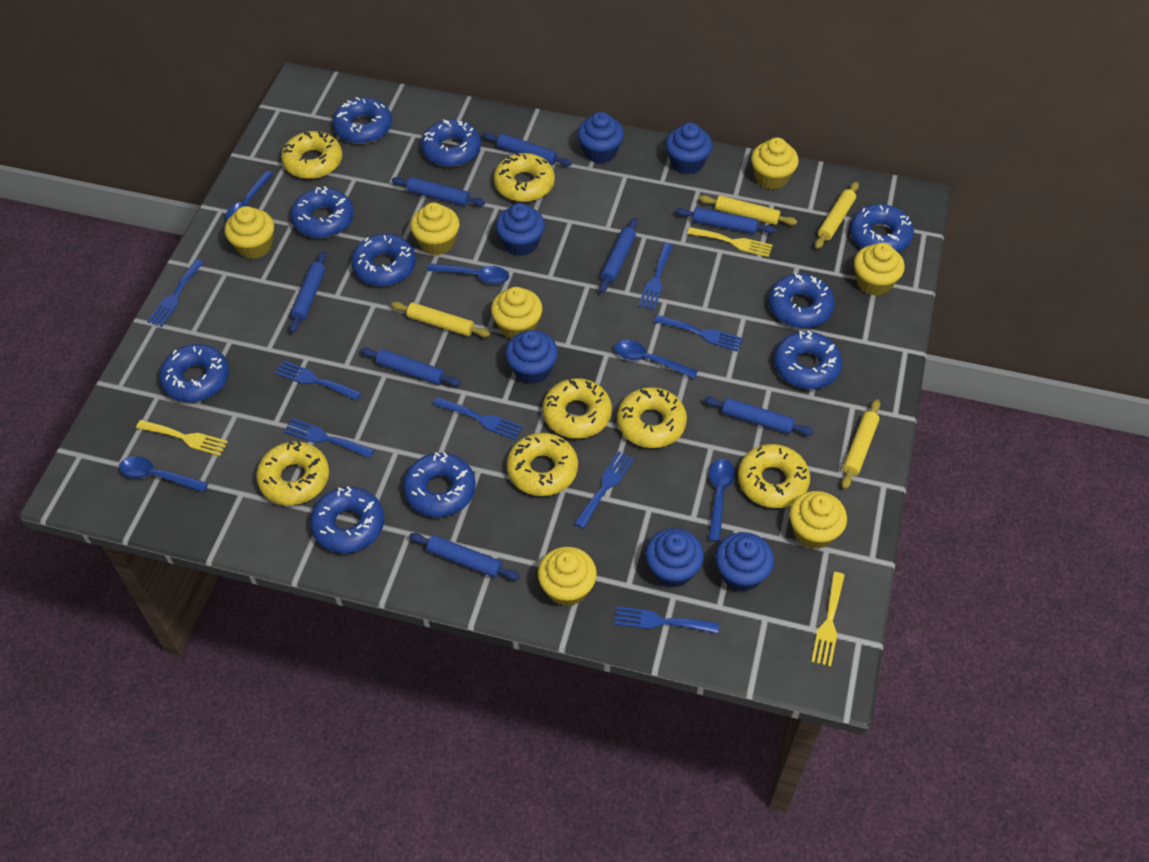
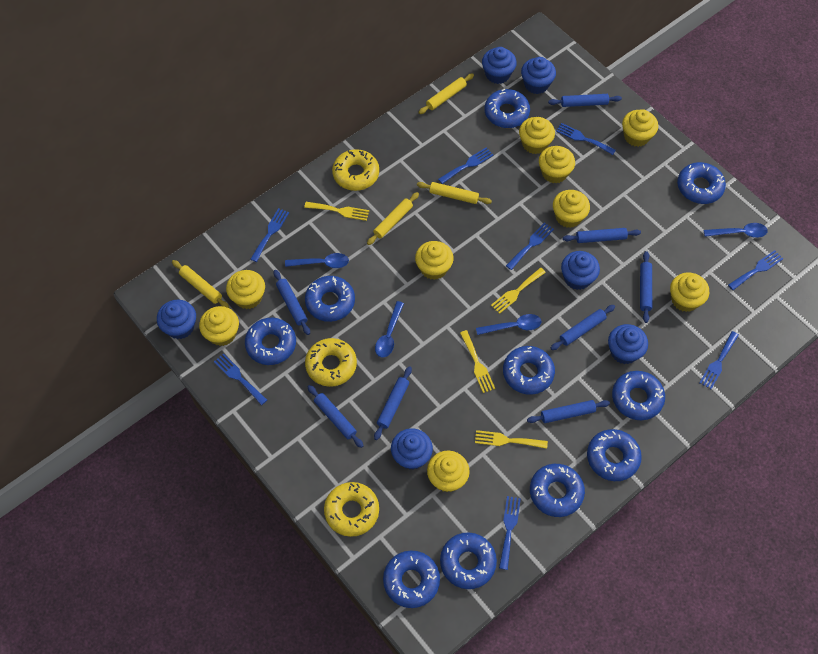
blue spoon: 5 -> 4
yellow cupcake: 7 -> 9
yellow donut: 7 -> 3
yellow fork: 3 -> 4

